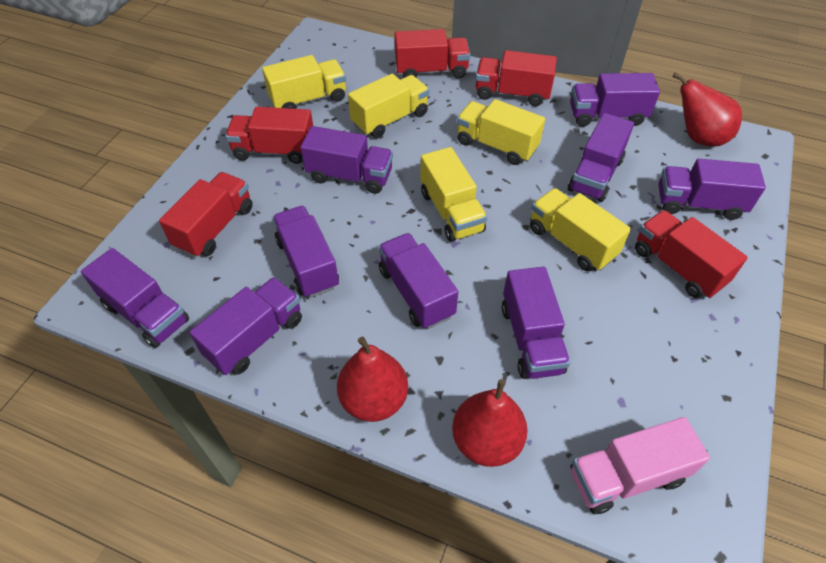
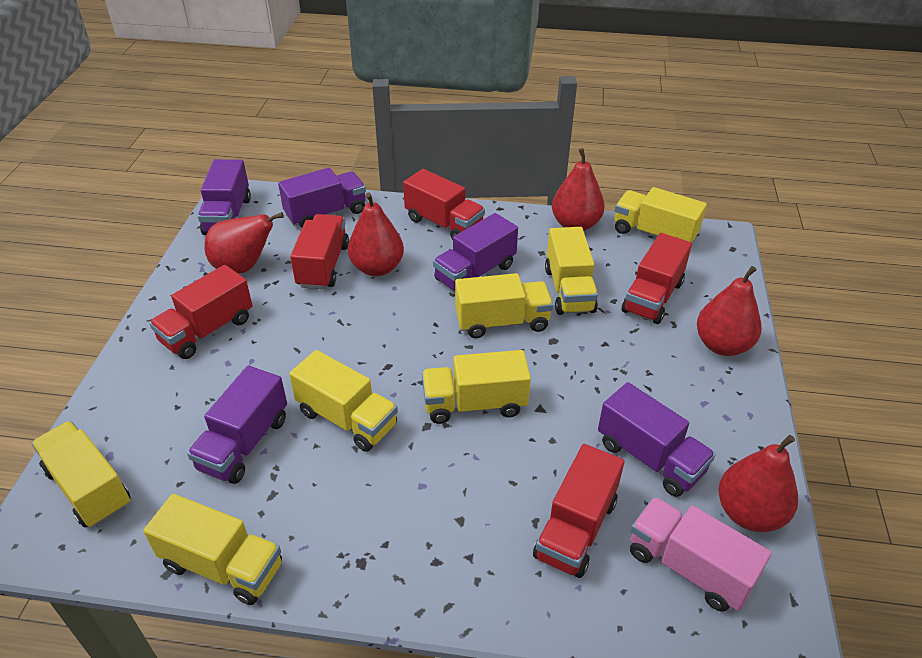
purple truck: 9 -> 5
red pear: 3 -> 5
yellow truck: 5 -> 7

